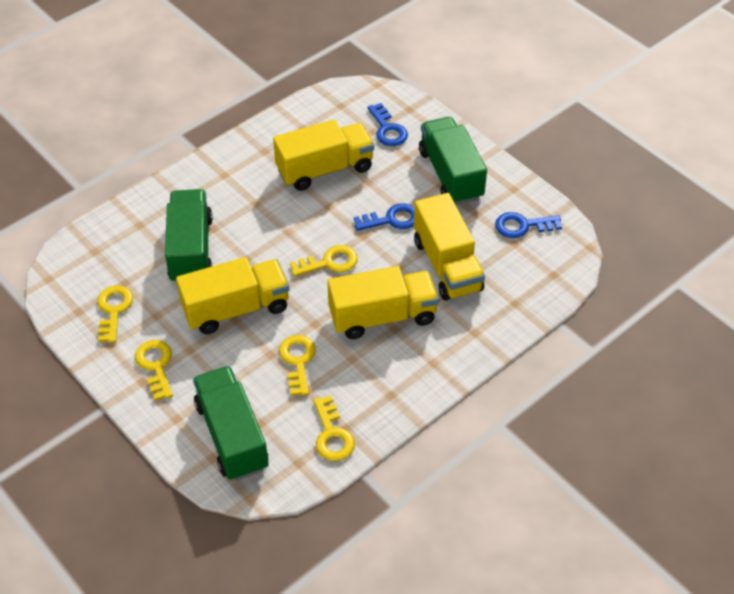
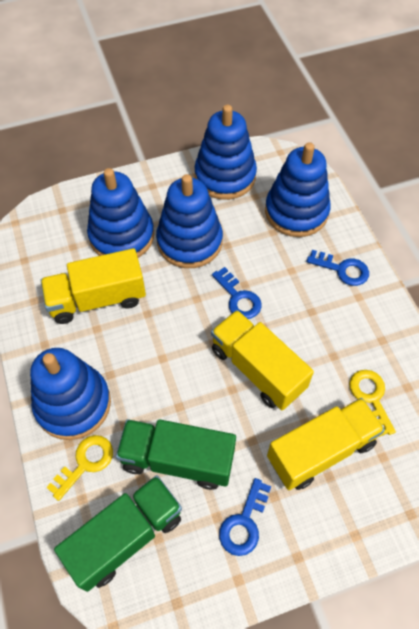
blue stacking toy: 0 -> 5
green truck: 3 -> 2
yellow key: 5 -> 2
yellow truck: 4 -> 3

